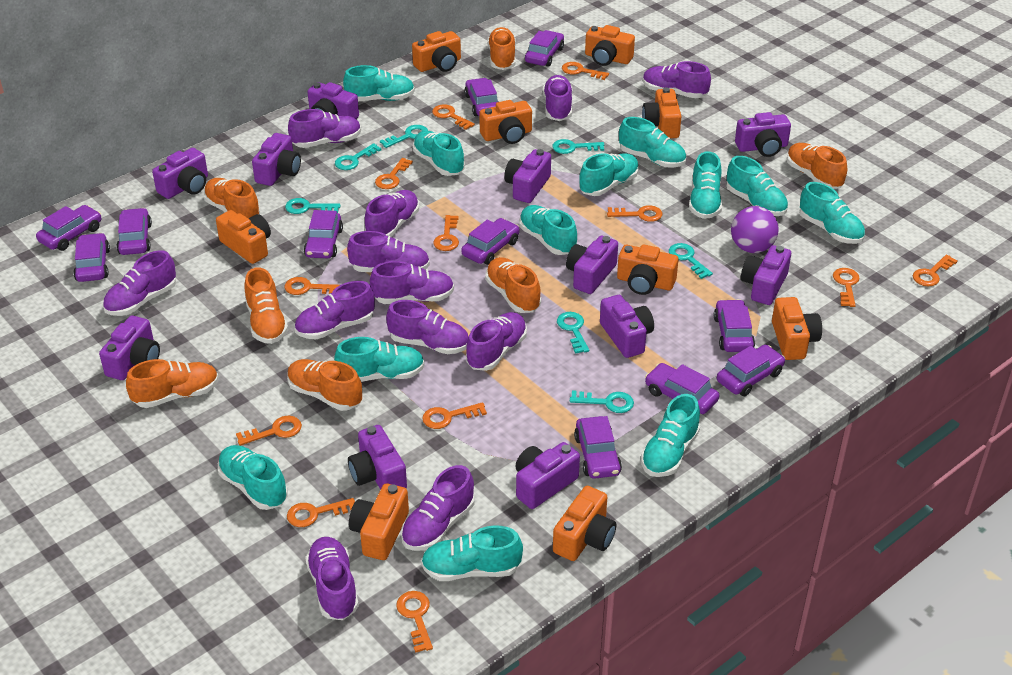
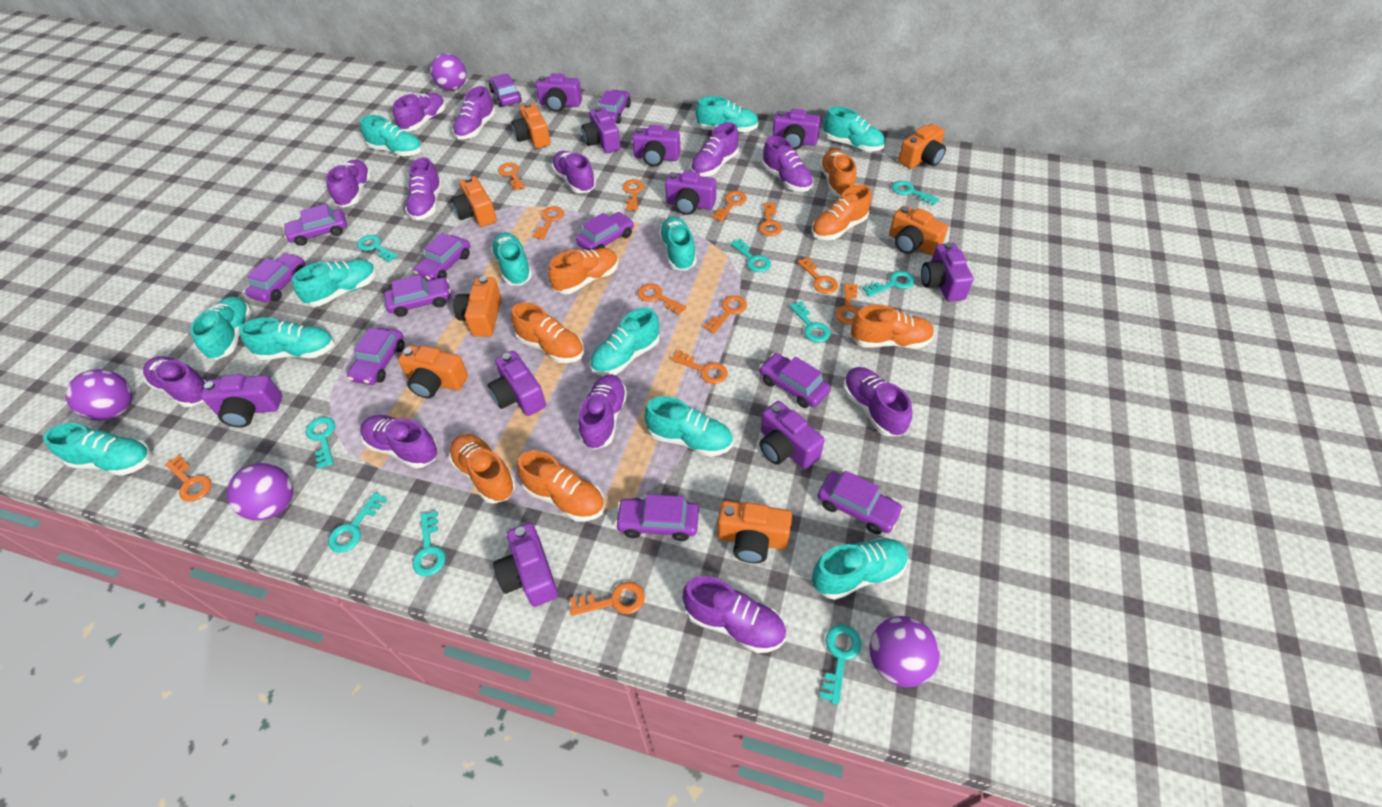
orange camera: 9 -> 7
purple ball: 1 -> 4
purple camera: 11 -> 10
turquoise key: 7 -> 9

